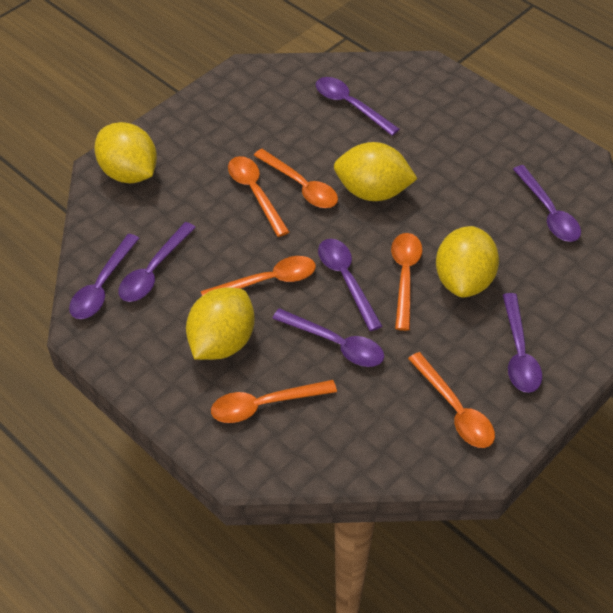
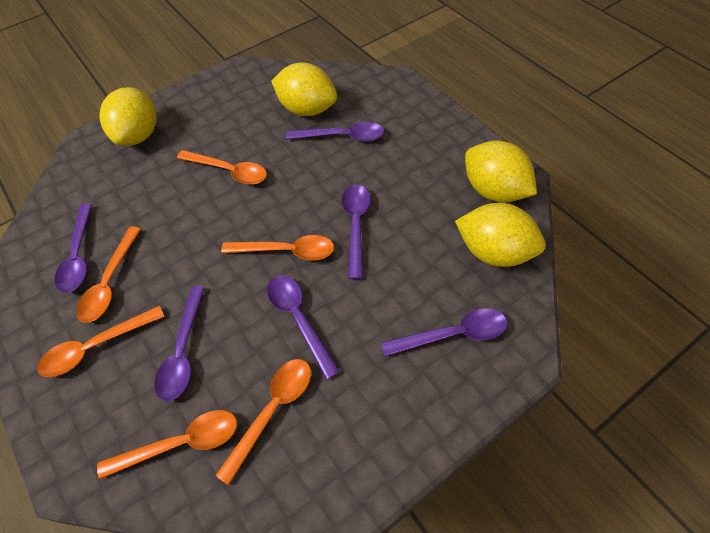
purple spoon: 7 -> 6

